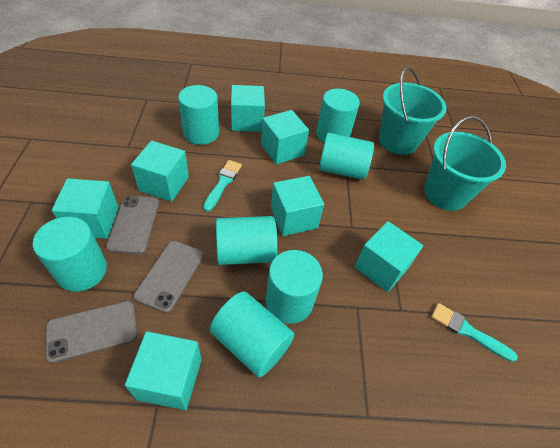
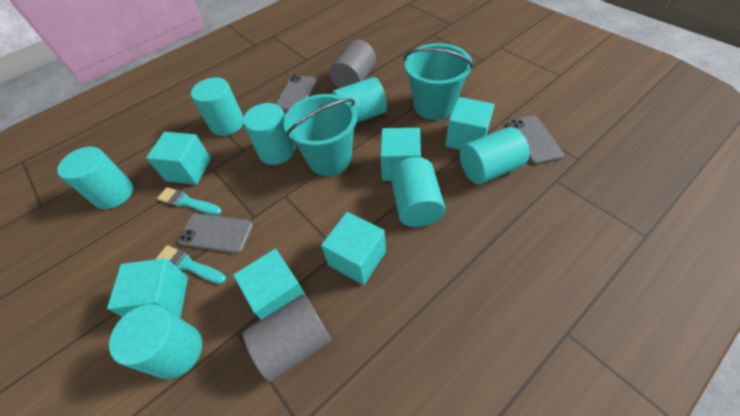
grey cylinder: 0 -> 2
turquoise cube: 7 -> 6

